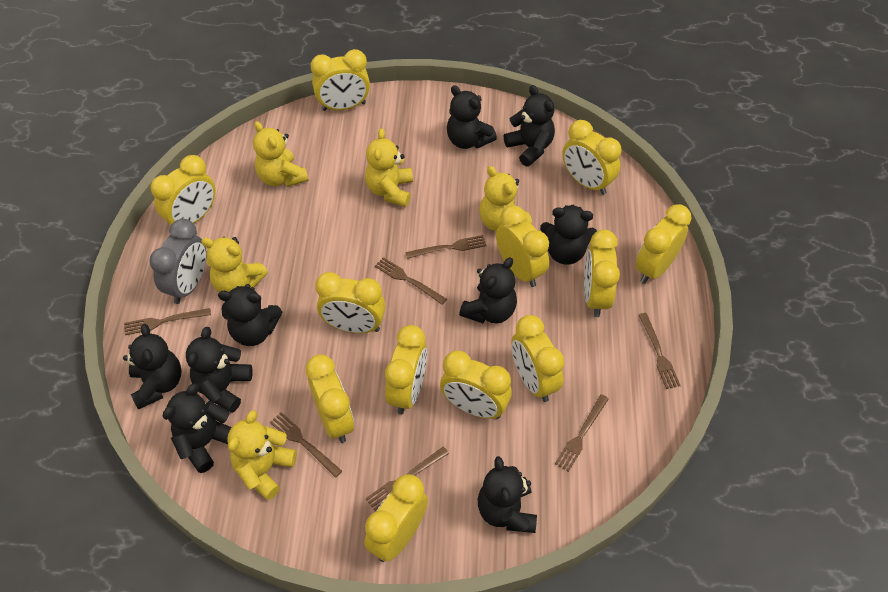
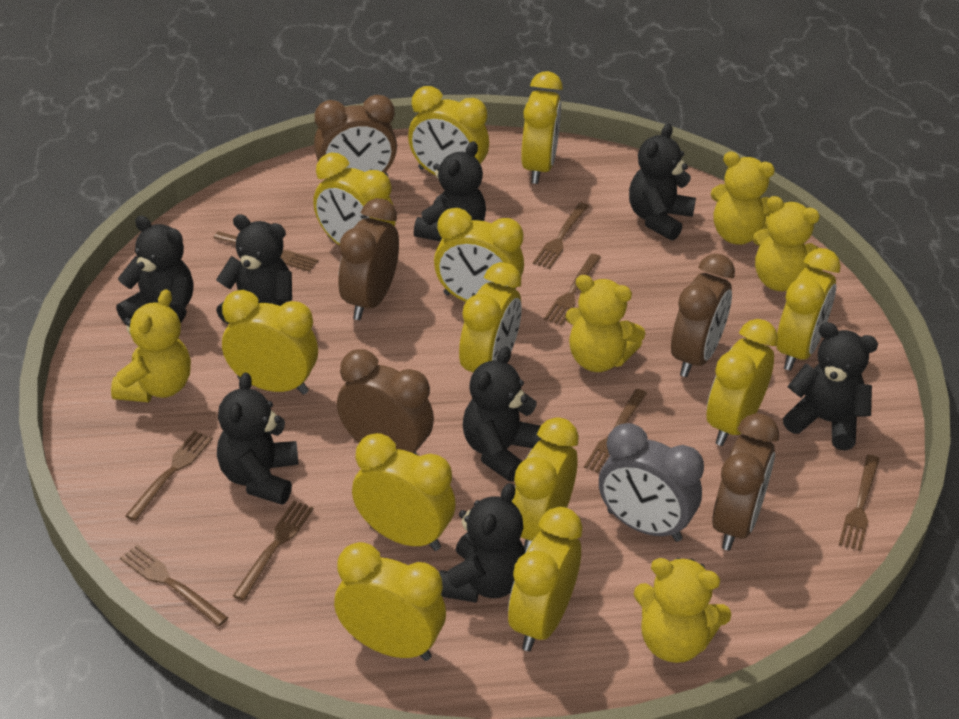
black teddy bear: 9 -> 8
brown clock: 0 -> 5
brown fork: 7 -> 8

